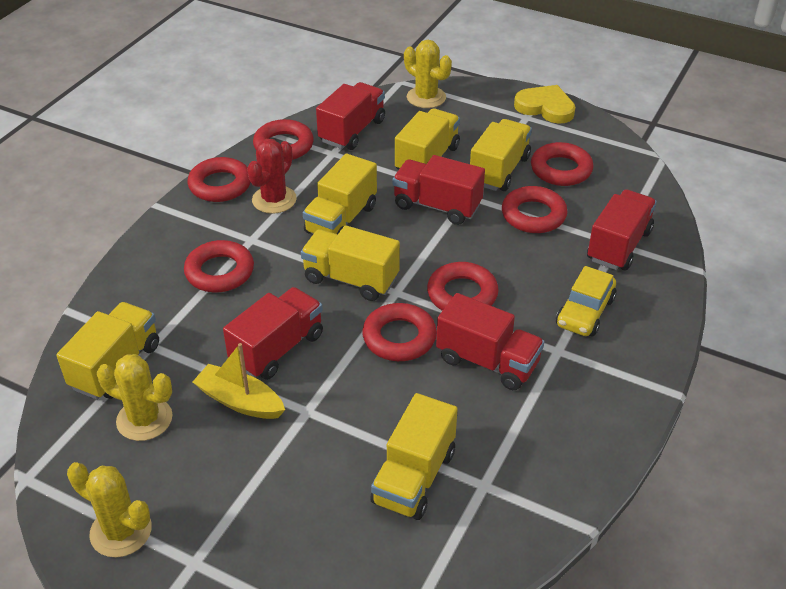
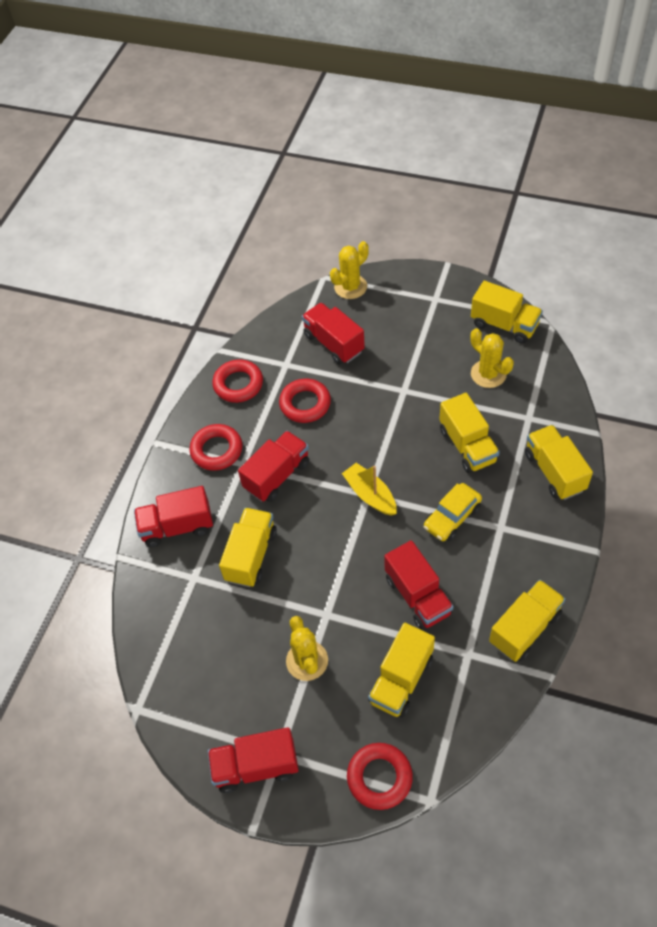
red cactus: 1 -> 0
red ring: 7 -> 4
yellow heart: 1 -> 0

